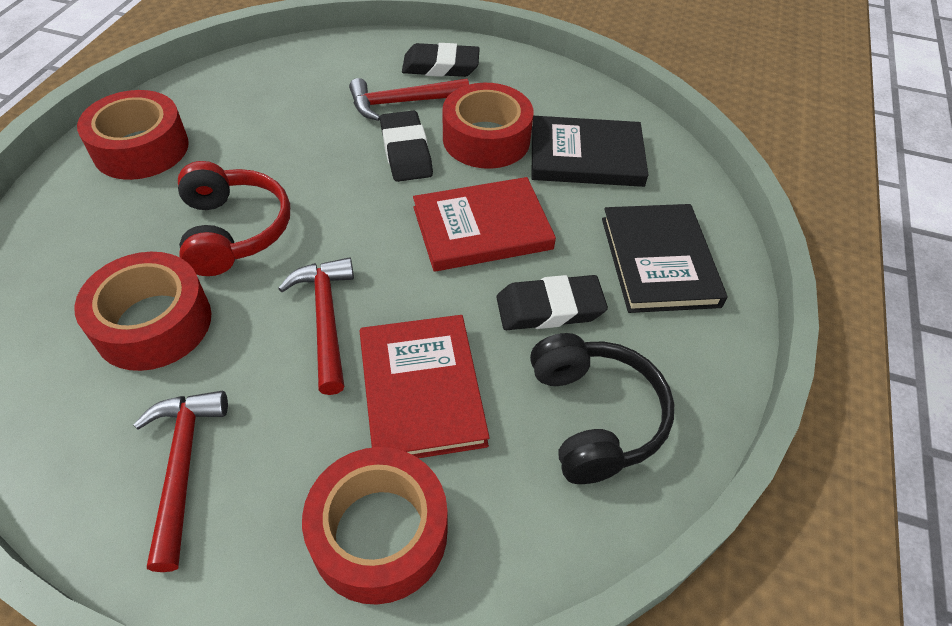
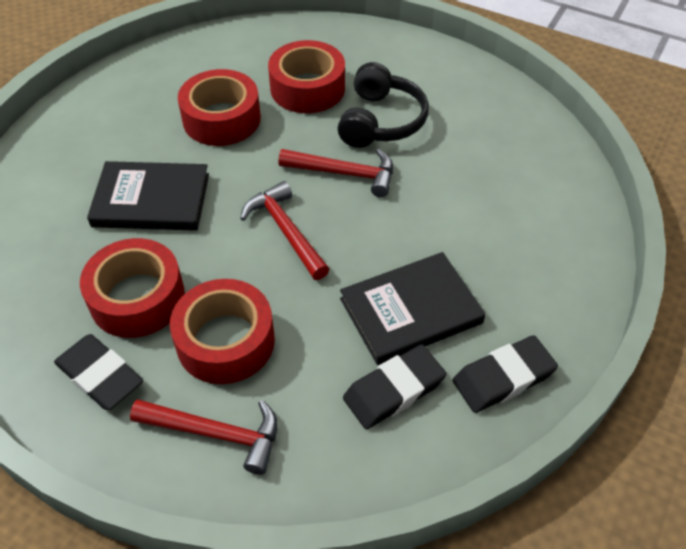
red book: 2 -> 0
red headphones: 1 -> 0

